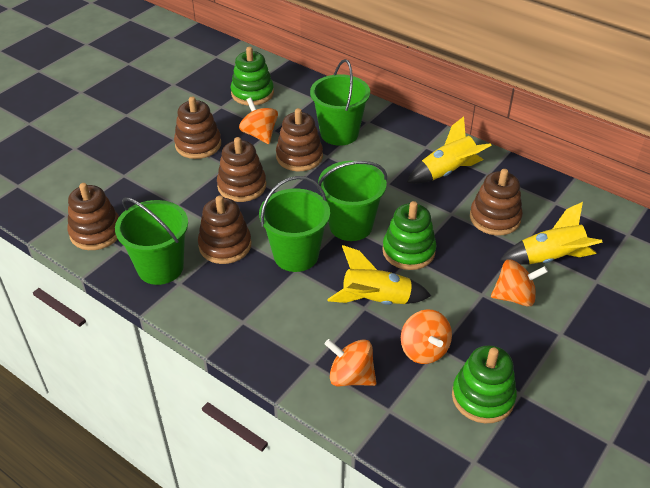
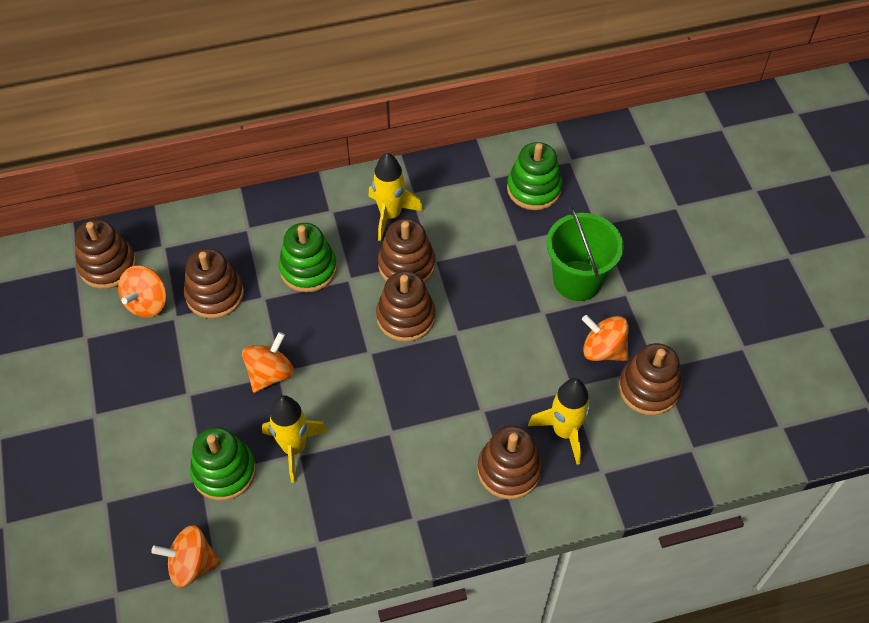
green bucket: 4 -> 1

